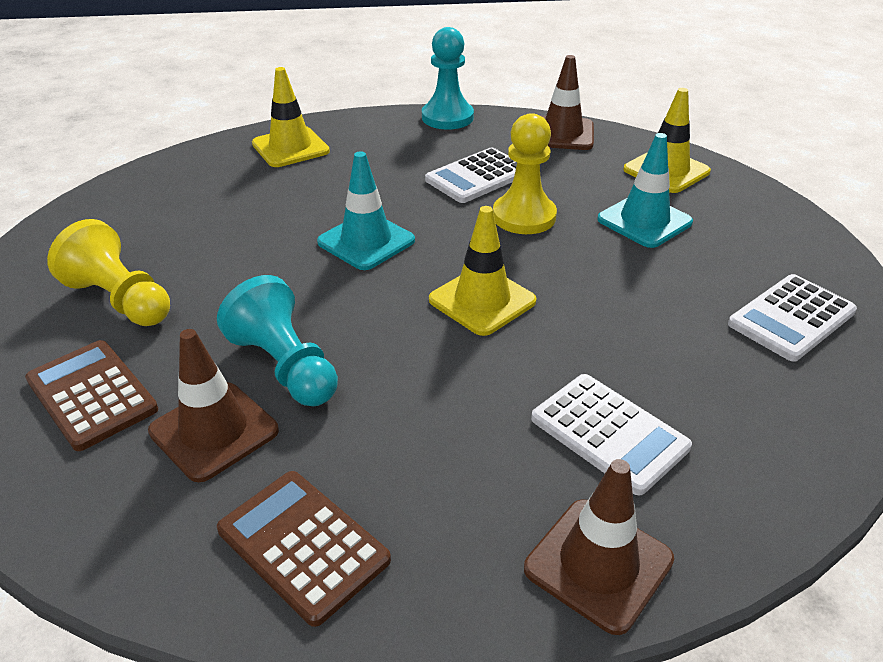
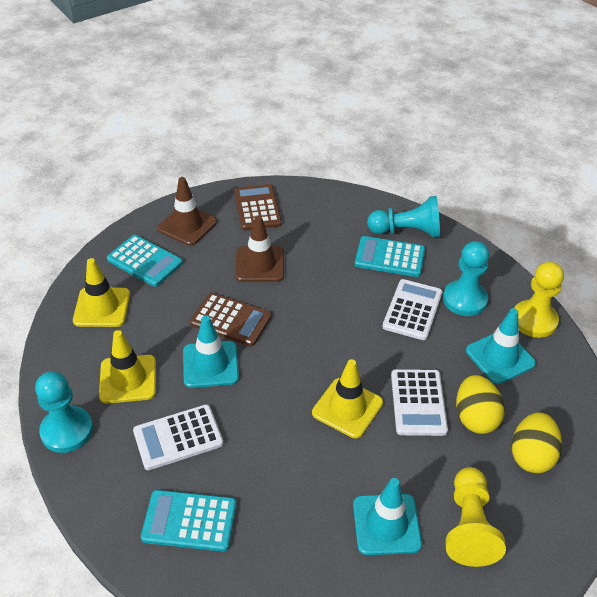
brown traffic cone: 3 -> 2
turquoise calculator: 0 -> 3
turquoise pawn: 2 -> 3
turquoise traffic cone: 2 -> 3
yellow egg: 0 -> 2

